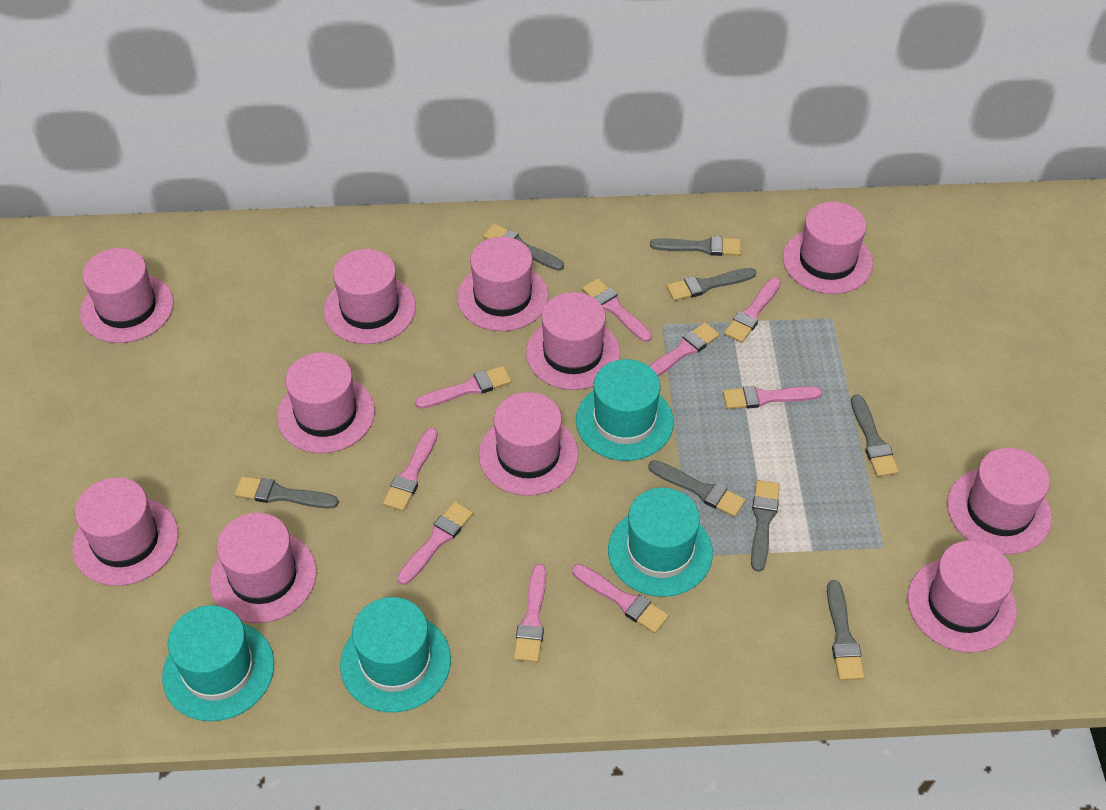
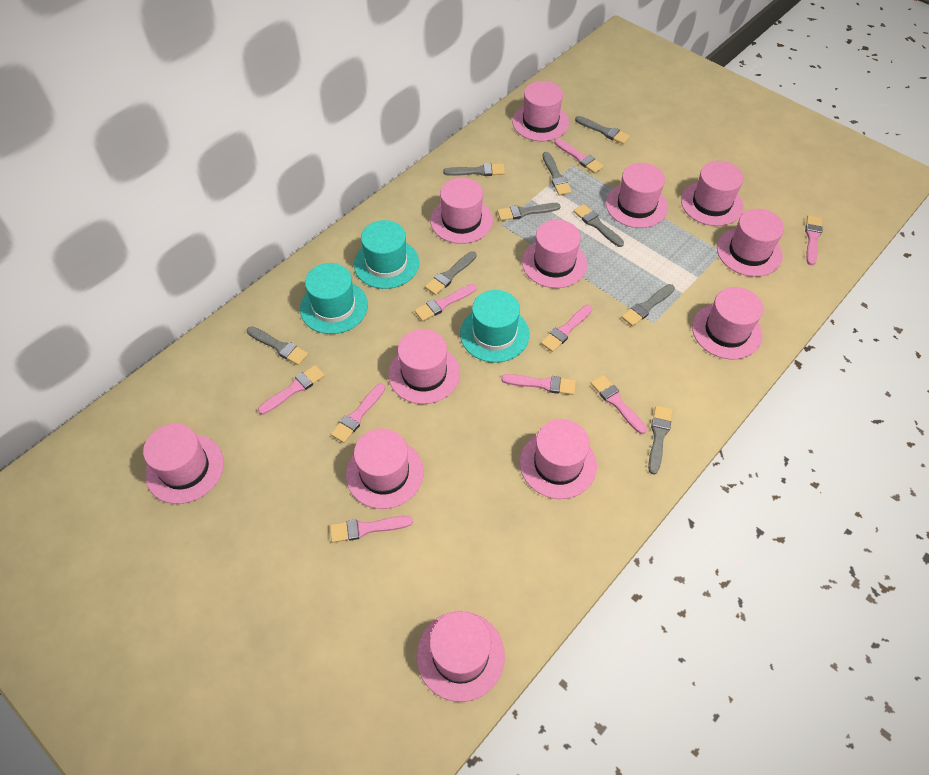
grey brush: 8 -> 9
pink hat: 11 -> 12
turquoise hat: 4 -> 3

